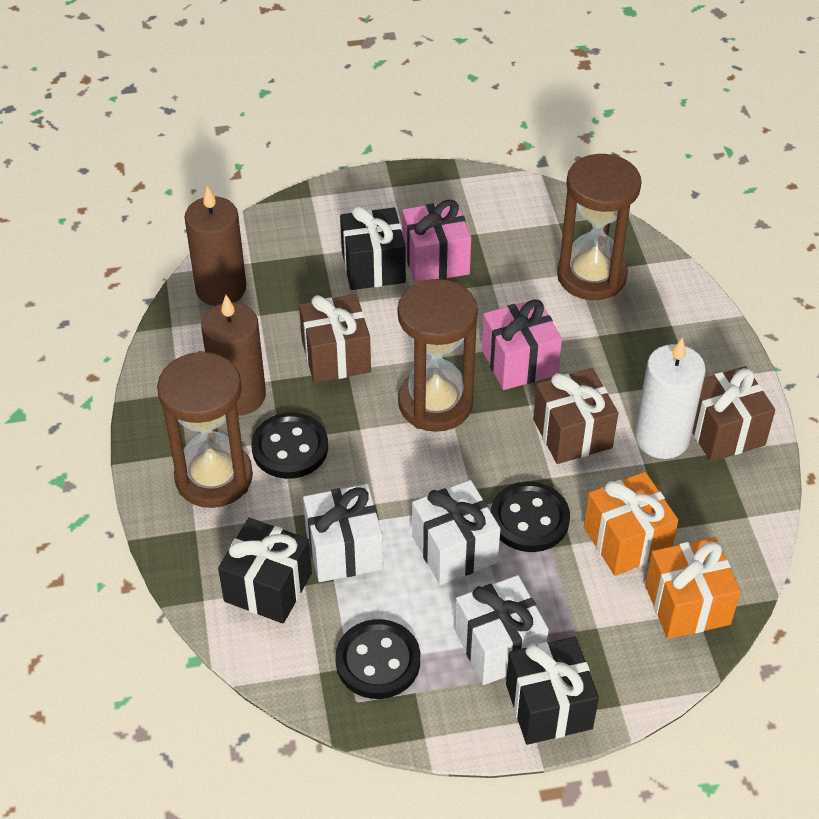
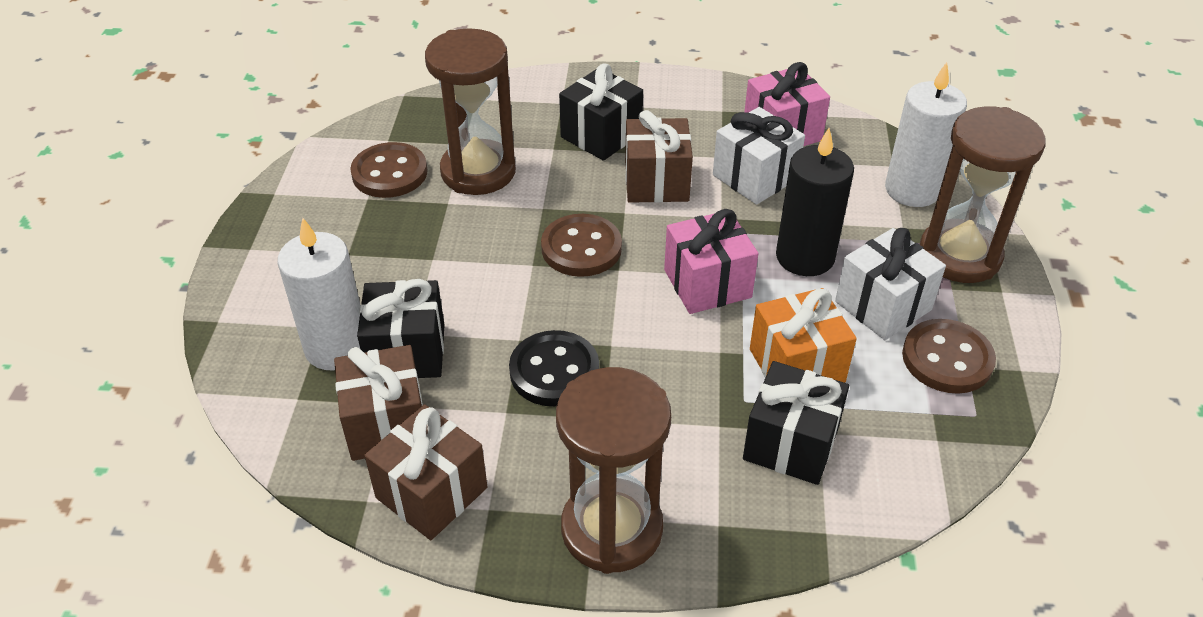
black button: 3 -> 1
black candle: 0 -> 1
brown button: 0 -> 3
brown candle: 2 -> 0
orange gift: 2 -> 1
white candle: 1 -> 2
white gift: 3 -> 2

